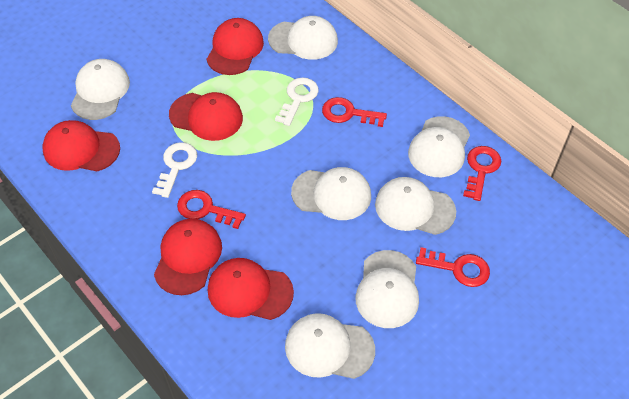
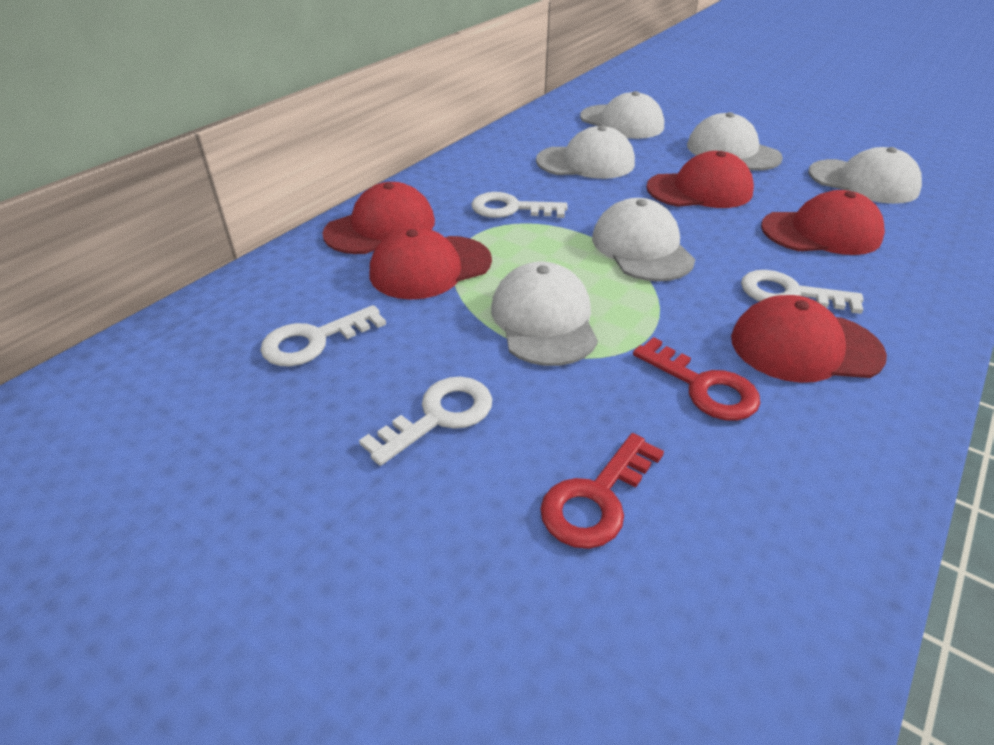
red key: 4 -> 2
white cap: 7 -> 6
white key: 2 -> 4

